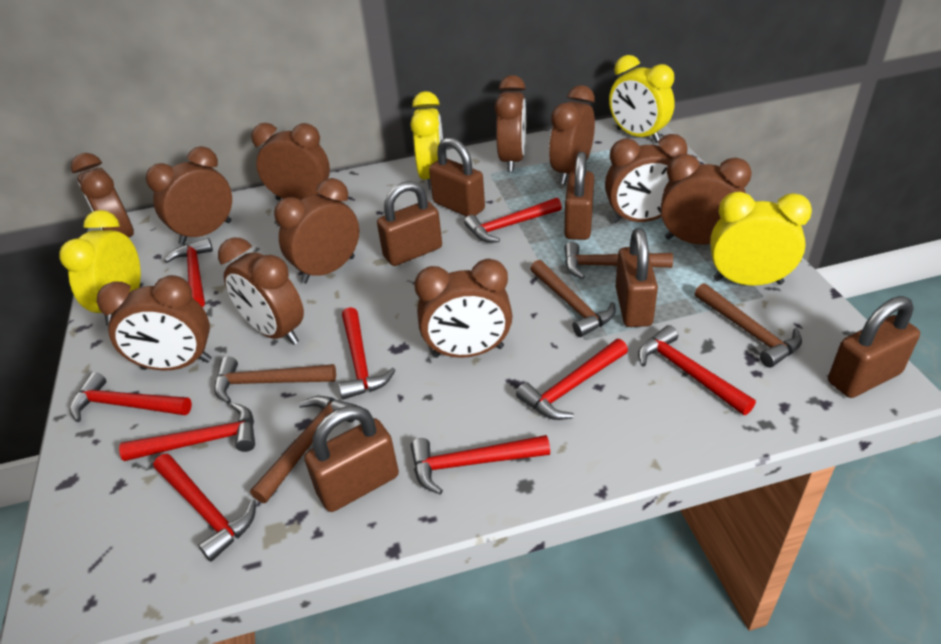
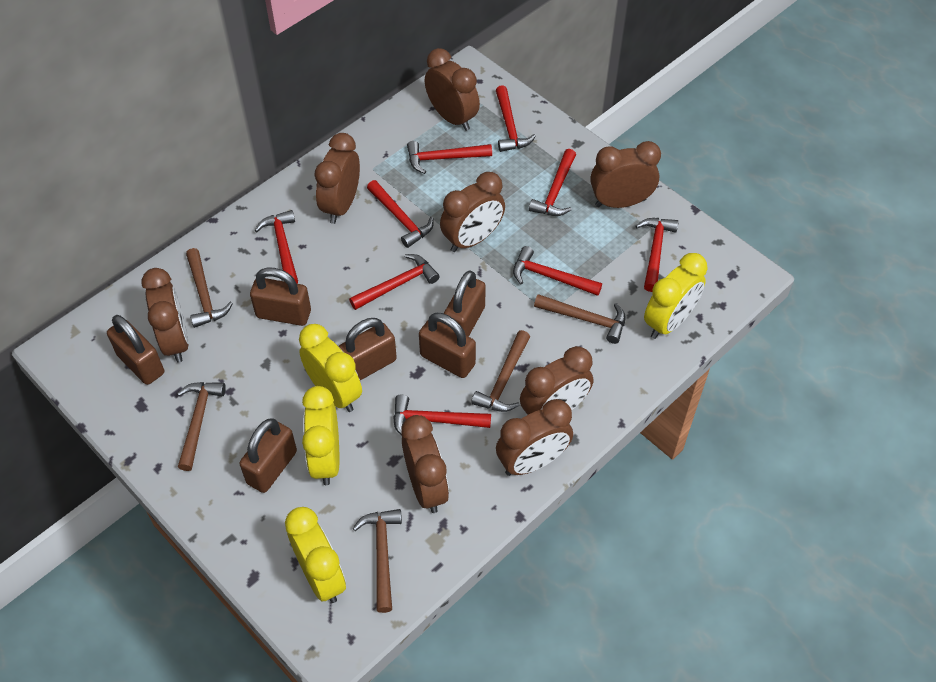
brown clock: 11 -> 8

